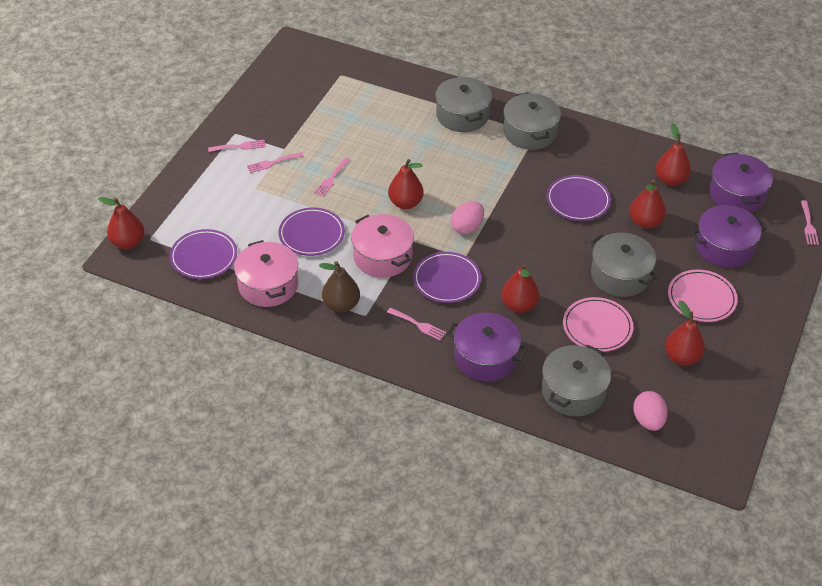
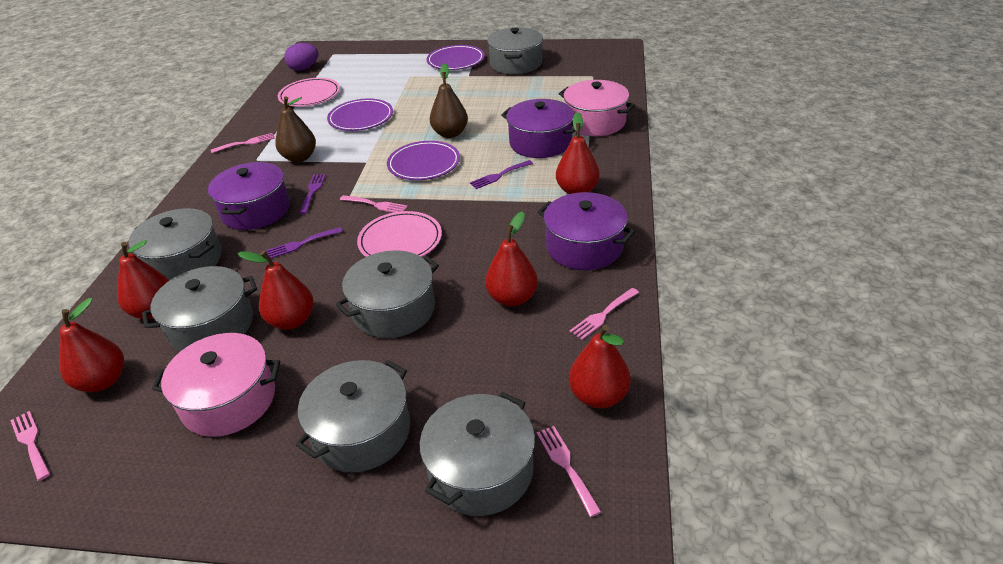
brown pear: 1 -> 2
grey pot: 4 -> 6
pink egg: 2 -> 0
purple egg: 0 -> 1
purple fork: 0 -> 3
purple plate: 4 -> 3

